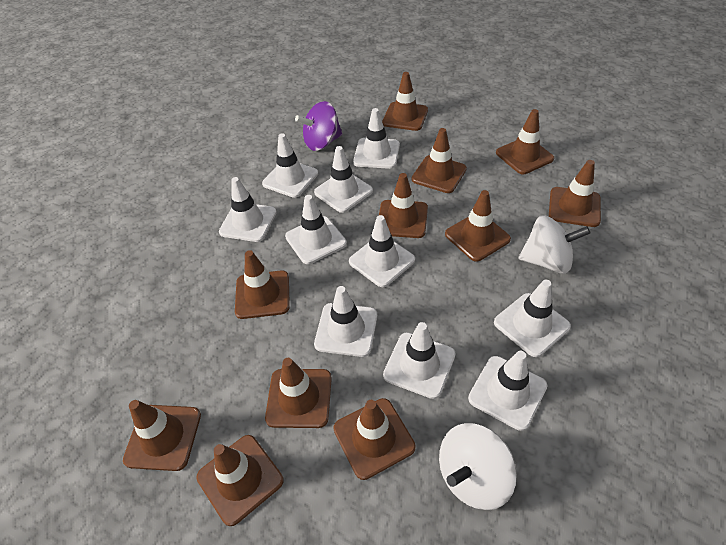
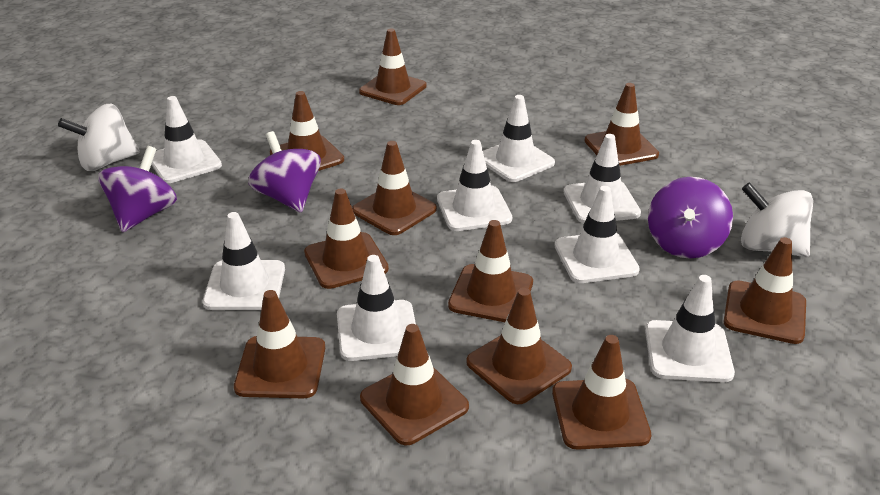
purple spinning top: 1 -> 3
white traffic cone: 10 -> 8

